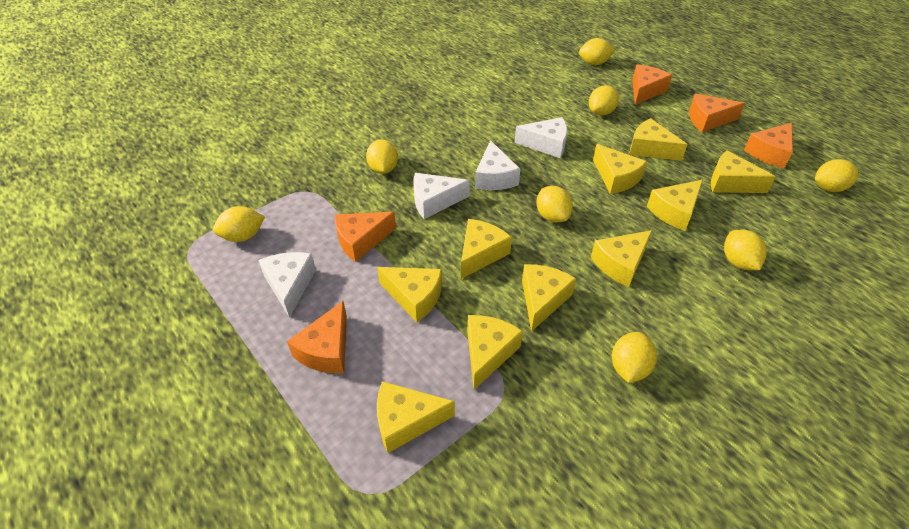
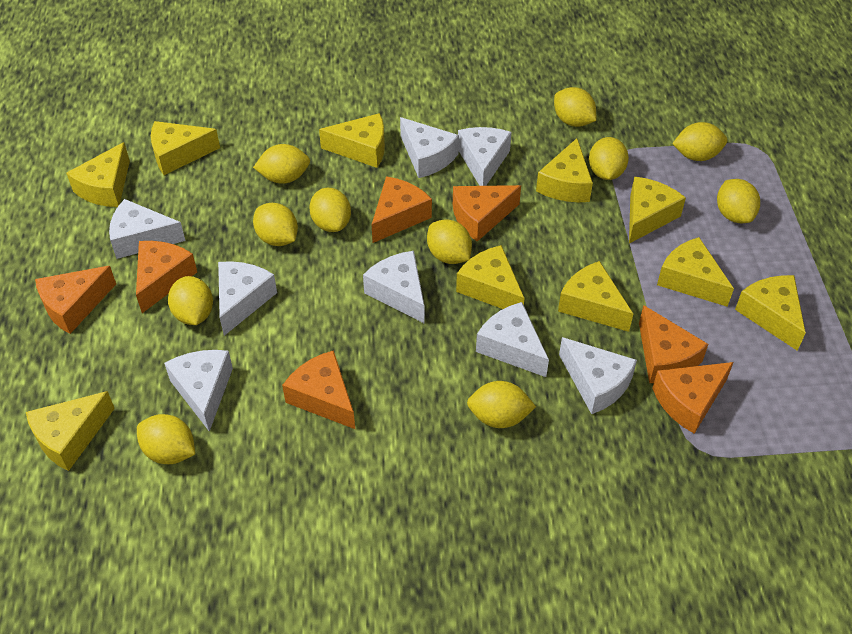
orange cheese: 5 -> 7
white cheese: 4 -> 8
yellow lemon: 8 -> 11

